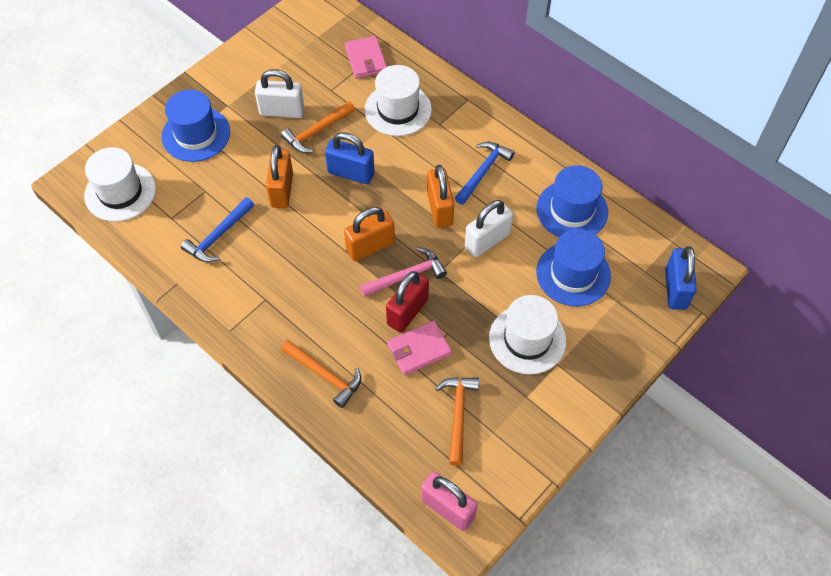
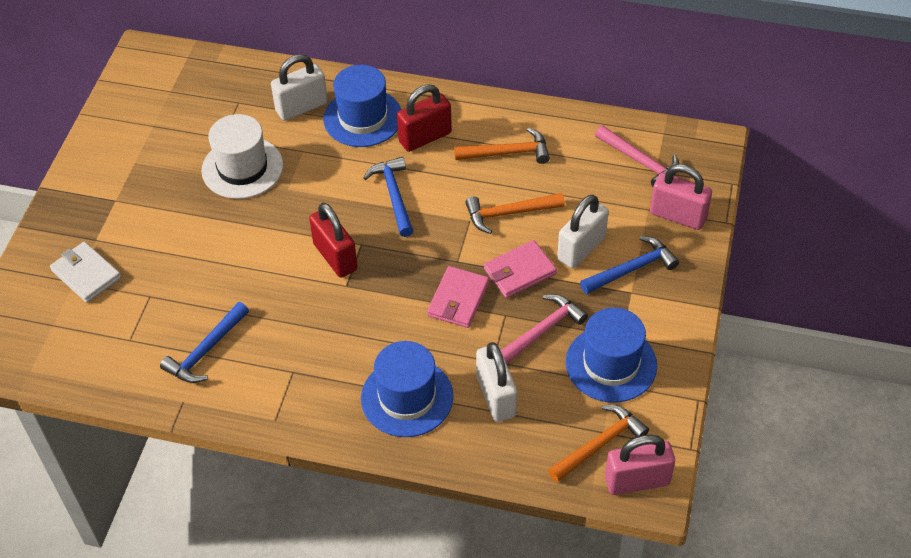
blue hammer: 2 -> 3
blue padlock: 2 -> 0
orange padlock: 3 -> 0
pink hammer: 1 -> 2
pink padlock: 1 -> 2
red padlock: 1 -> 2
white hat: 3 -> 1
white padlock: 2 -> 3
white wallet: 0 -> 1

